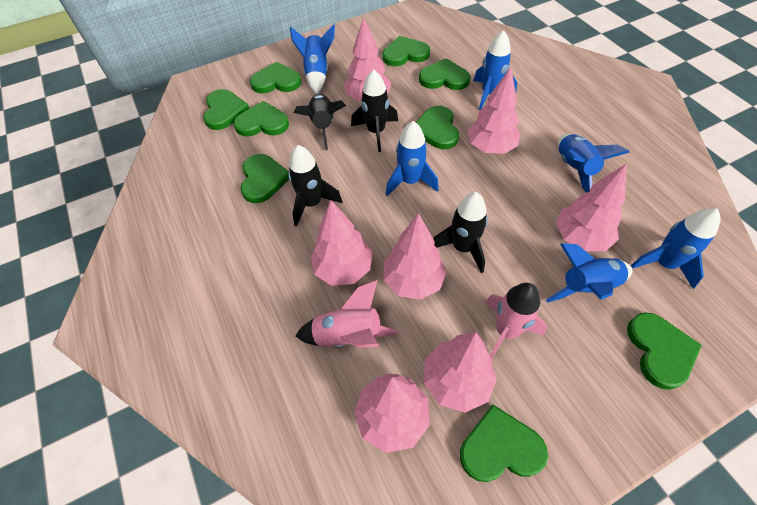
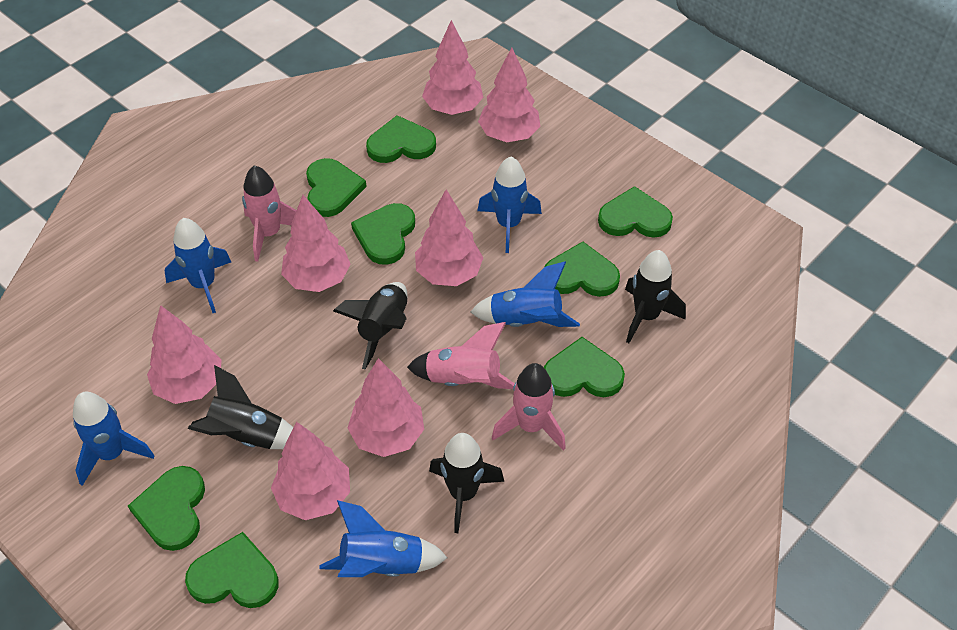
blue rocket: 6 -> 5
green heart: 9 -> 8
pink rocket: 2 -> 3

